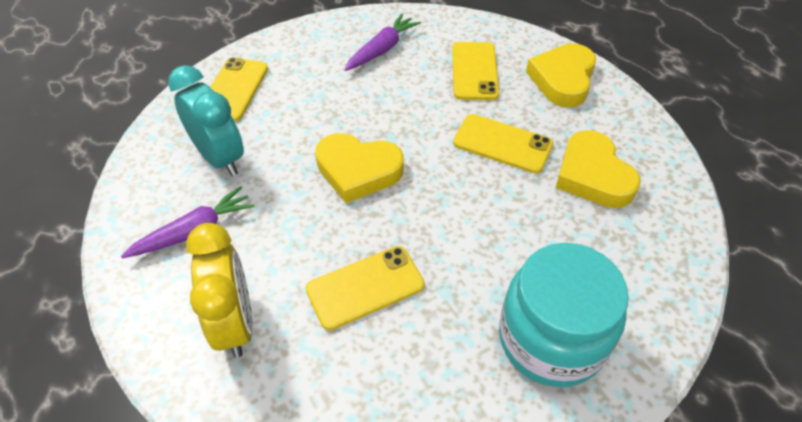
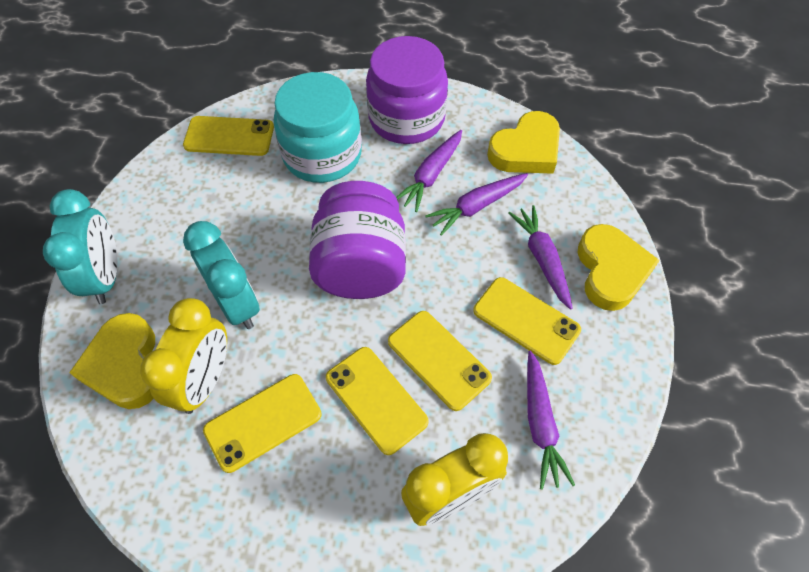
purple carrot: 2 -> 4
purple jar: 0 -> 2
turquoise clock: 1 -> 2
yellow clock: 1 -> 2
yellow phone: 4 -> 5

